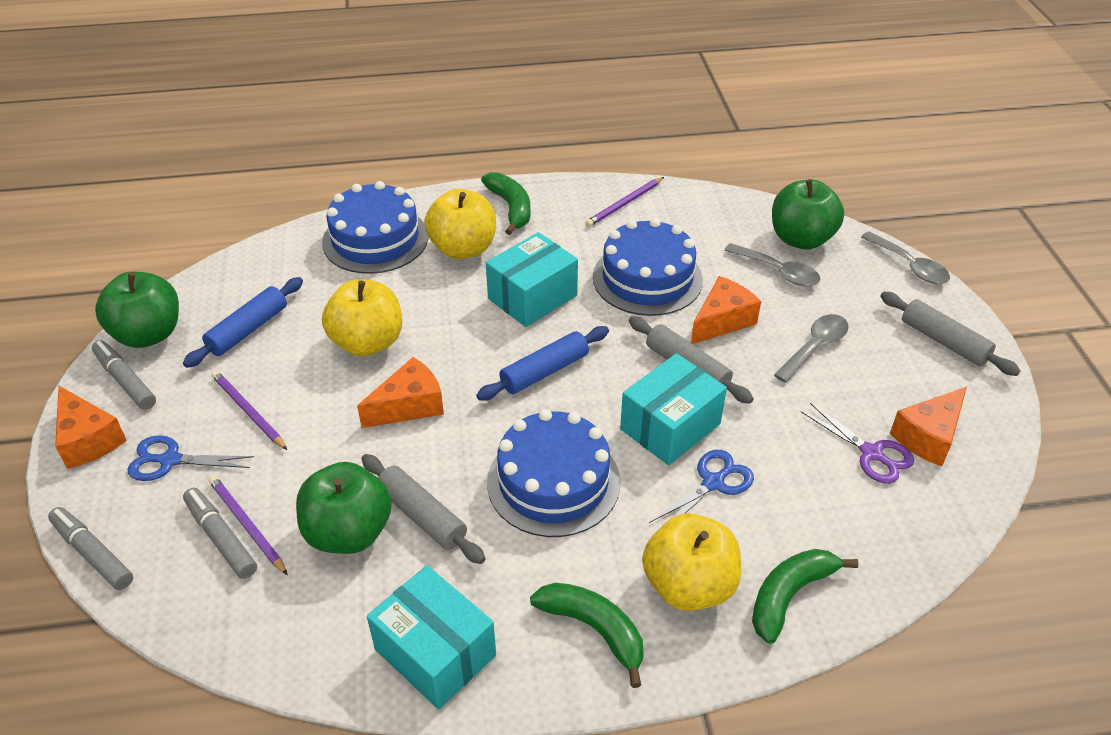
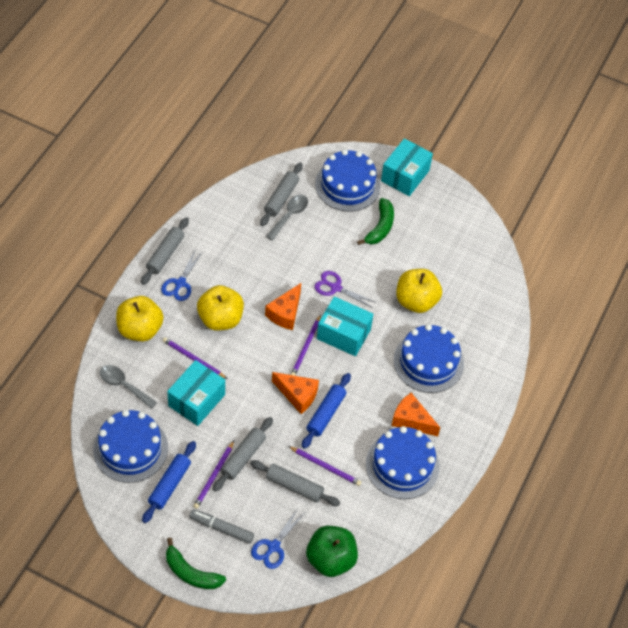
blue cake: 3 -> 4
green apple: 3 -> 1
green banana: 3 -> 2
grey marker: 3 -> 1
grey rolling pin: 3 -> 4
grey spoon: 3 -> 2
orange cheese: 4 -> 3
purple pencil: 3 -> 4

